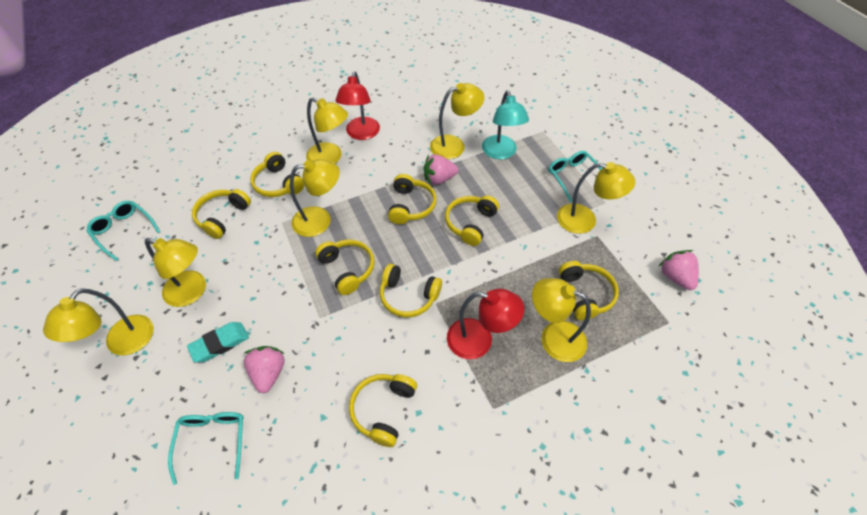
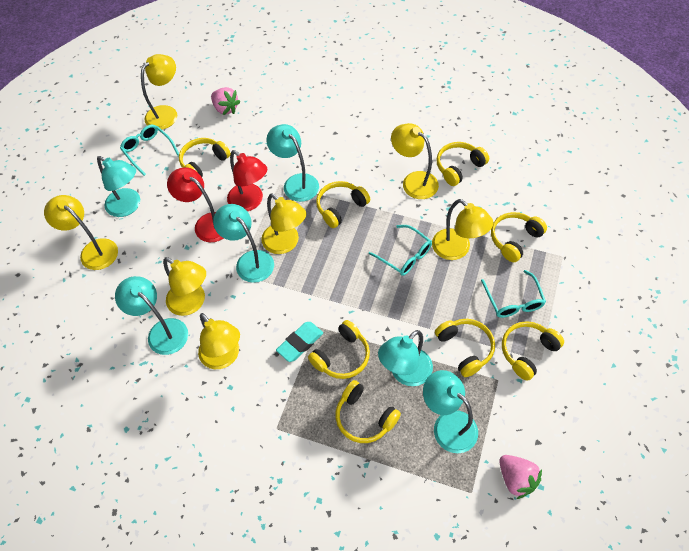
pink strawberry: 3 -> 2
turquoise lamp: 1 -> 6

